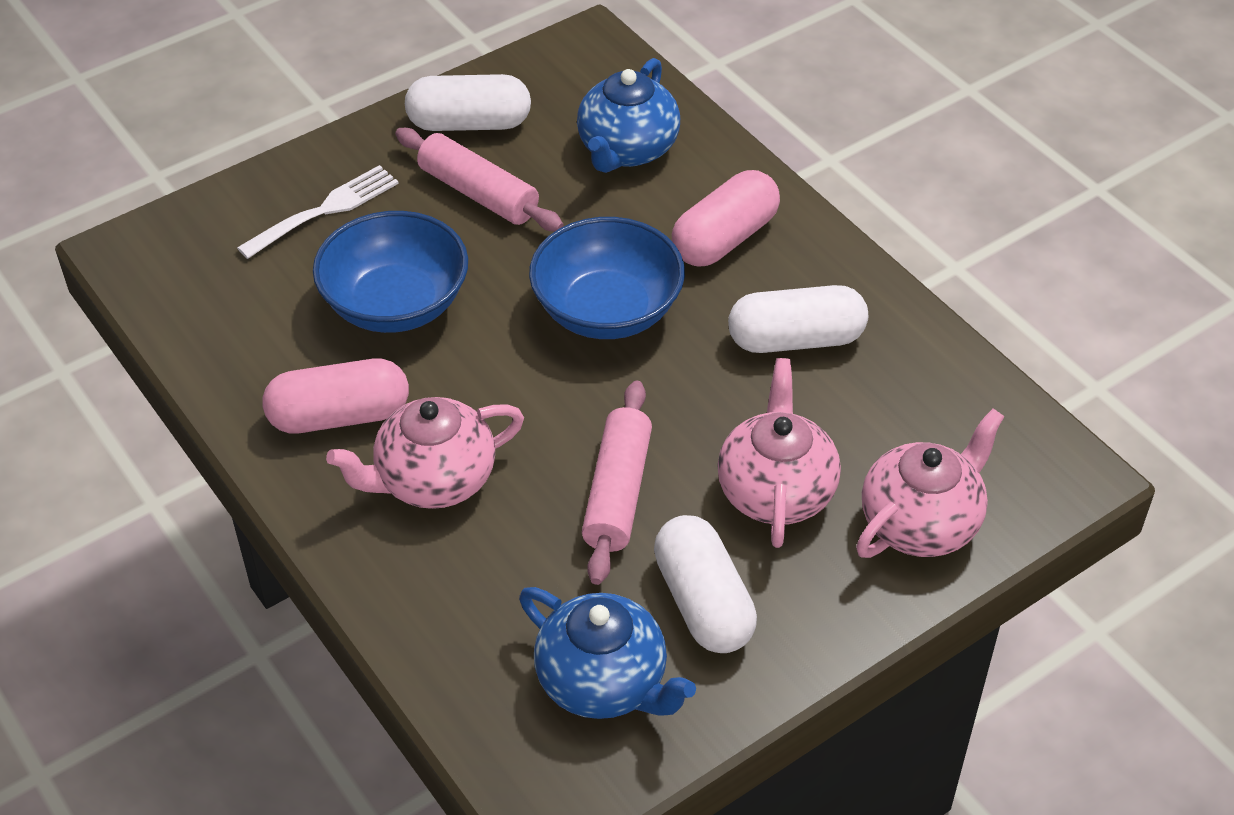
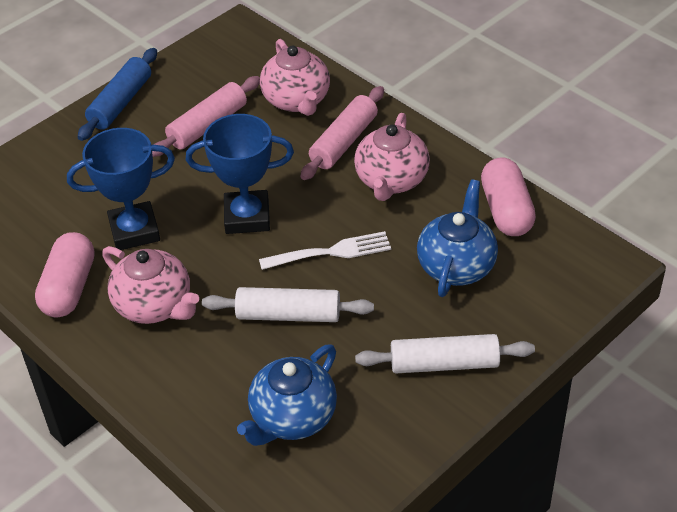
blue bowl: 2 -> 0
blue rolling pin: 0 -> 1
blue trophy: 0 -> 2
white capsule: 3 -> 0
white rolling pin: 0 -> 2

